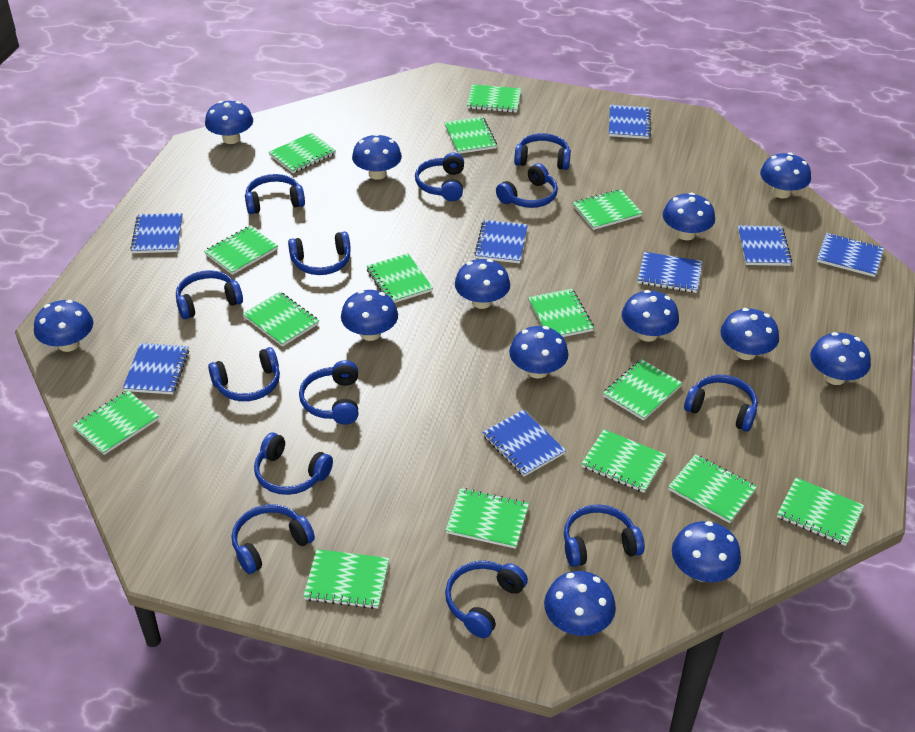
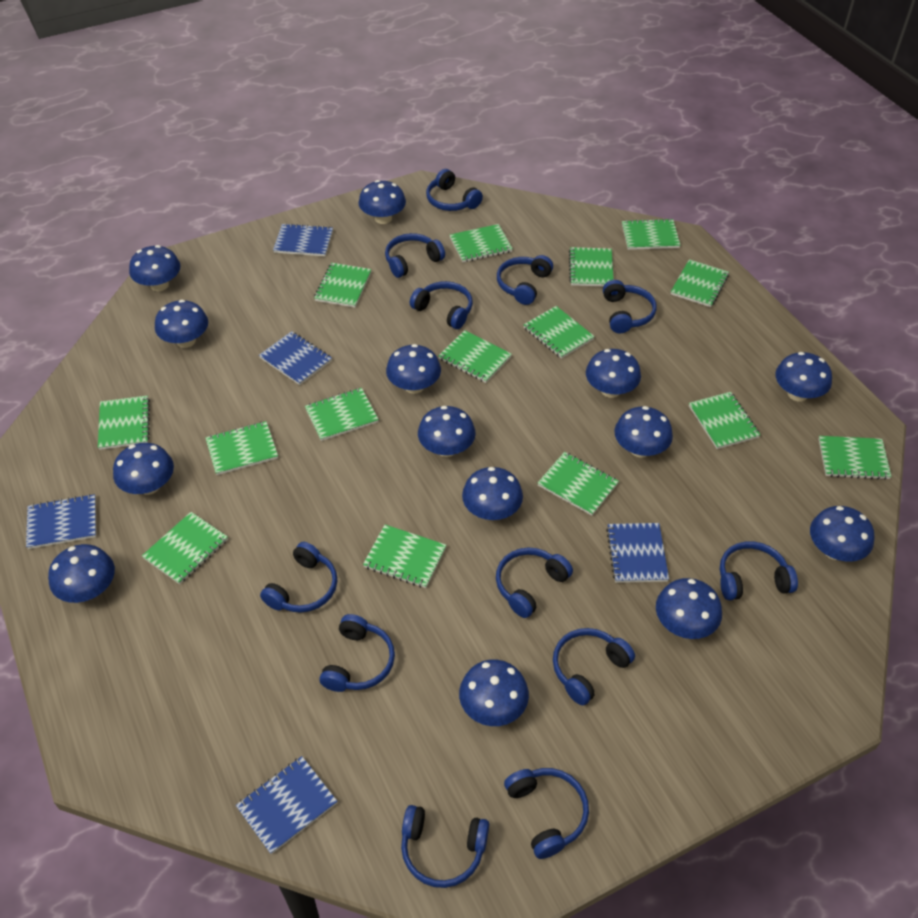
blue headphones: 13 -> 12
blue mushroom: 13 -> 14
blue notebook: 8 -> 5

